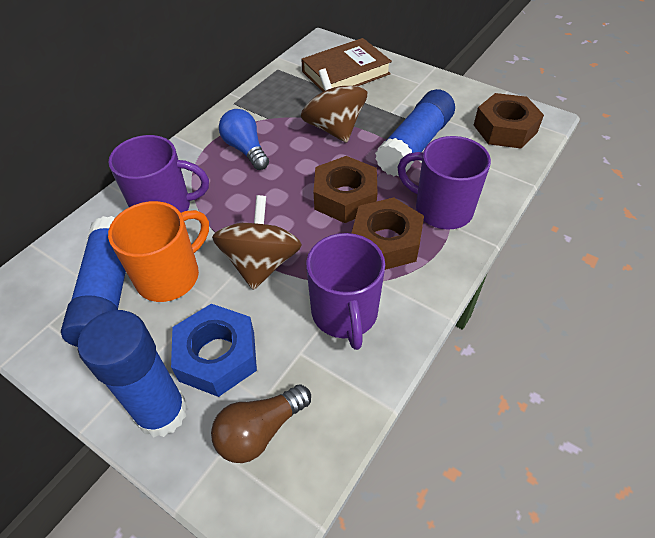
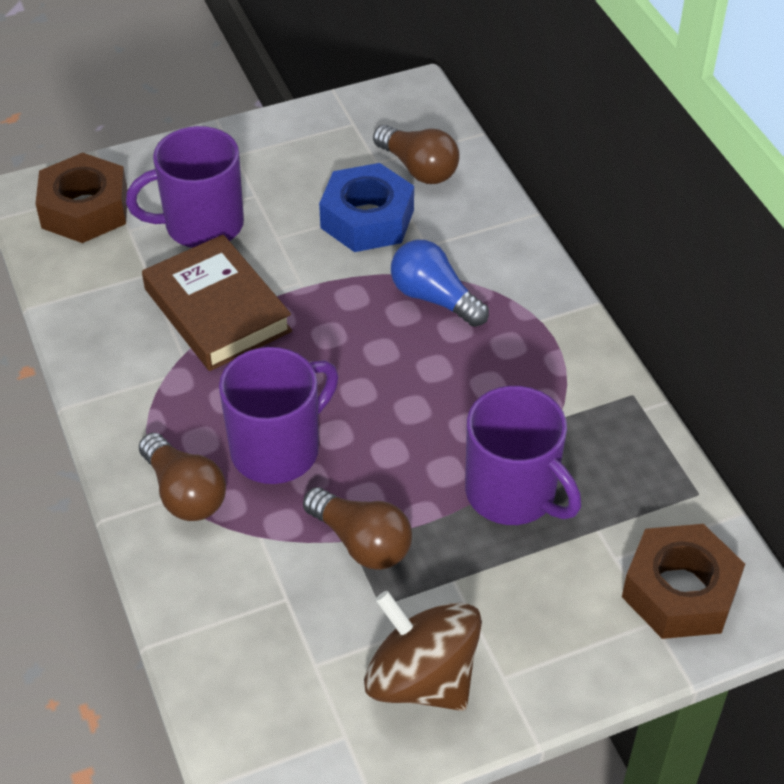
blue glue stick: 3 -> 0
brown light bulb: 1 -> 3
brown nut: 3 -> 2
brown spinning top: 2 -> 1
orange mug: 1 -> 0

